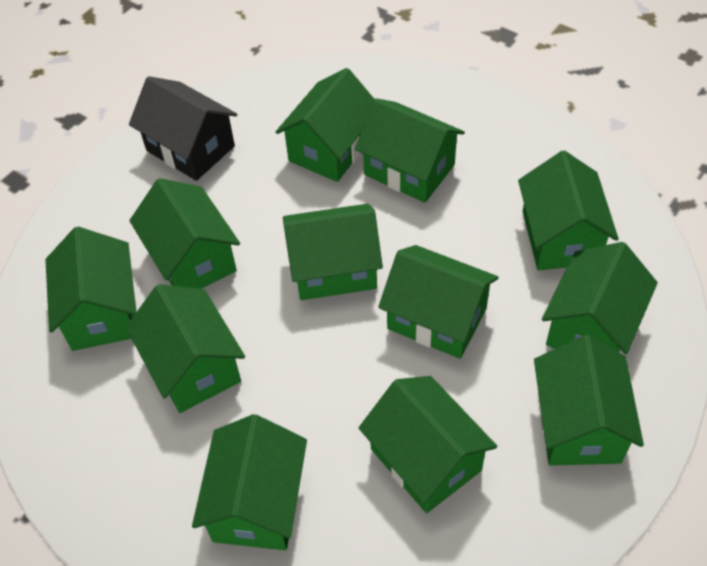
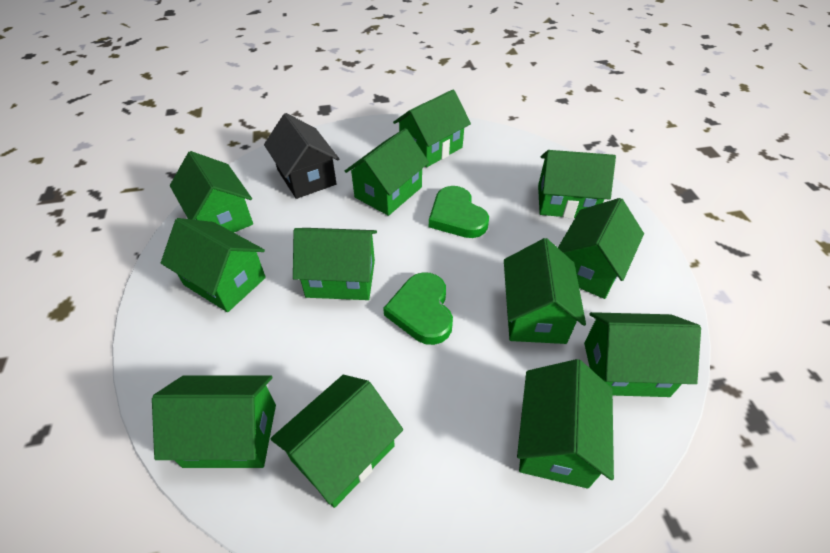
green heart: 0 -> 2

